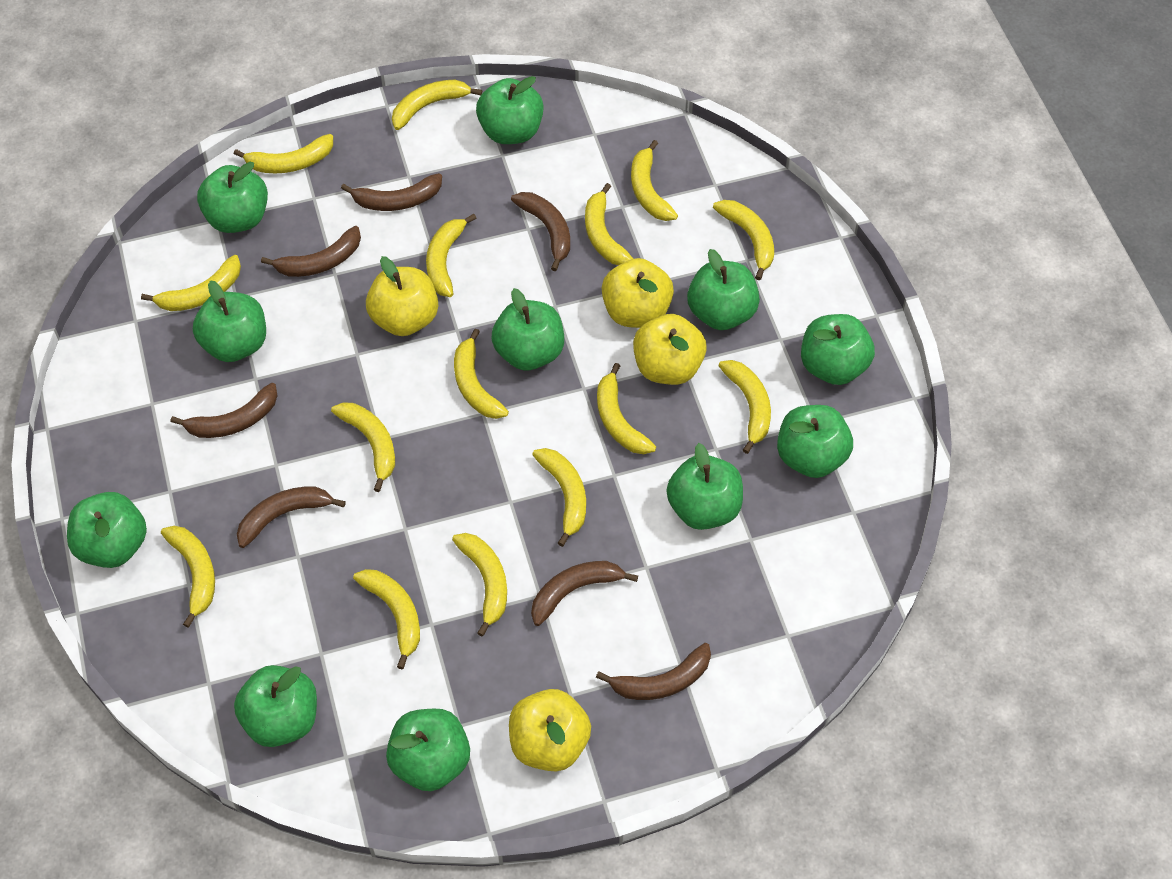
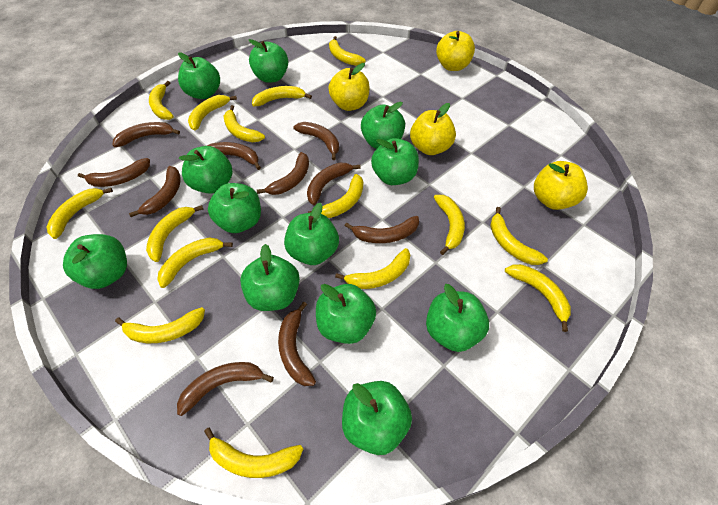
brown banana: 7 -> 10
green apple: 11 -> 12

